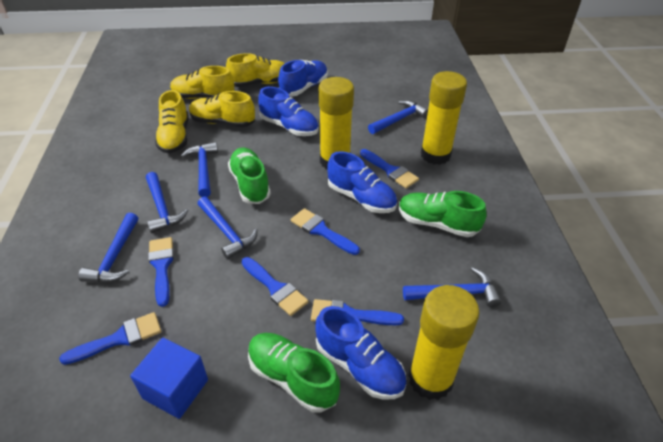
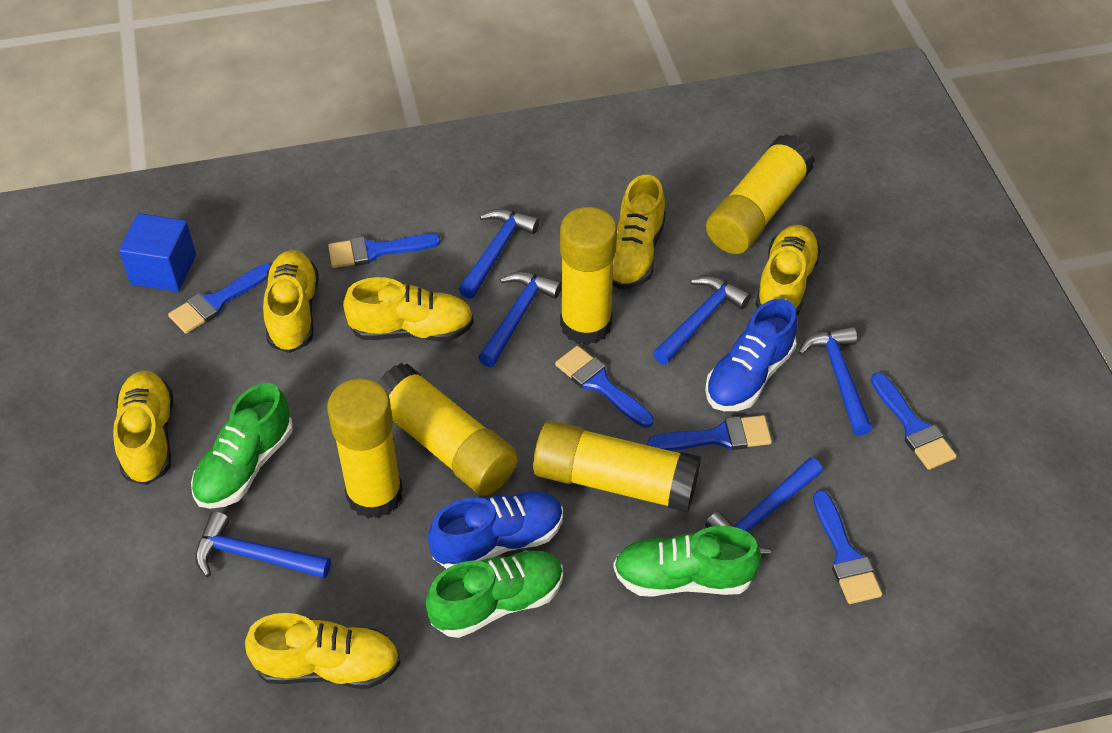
blue shoe: 4 -> 2
yellow glue stick: 3 -> 5
yellow shoe: 4 -> 6

